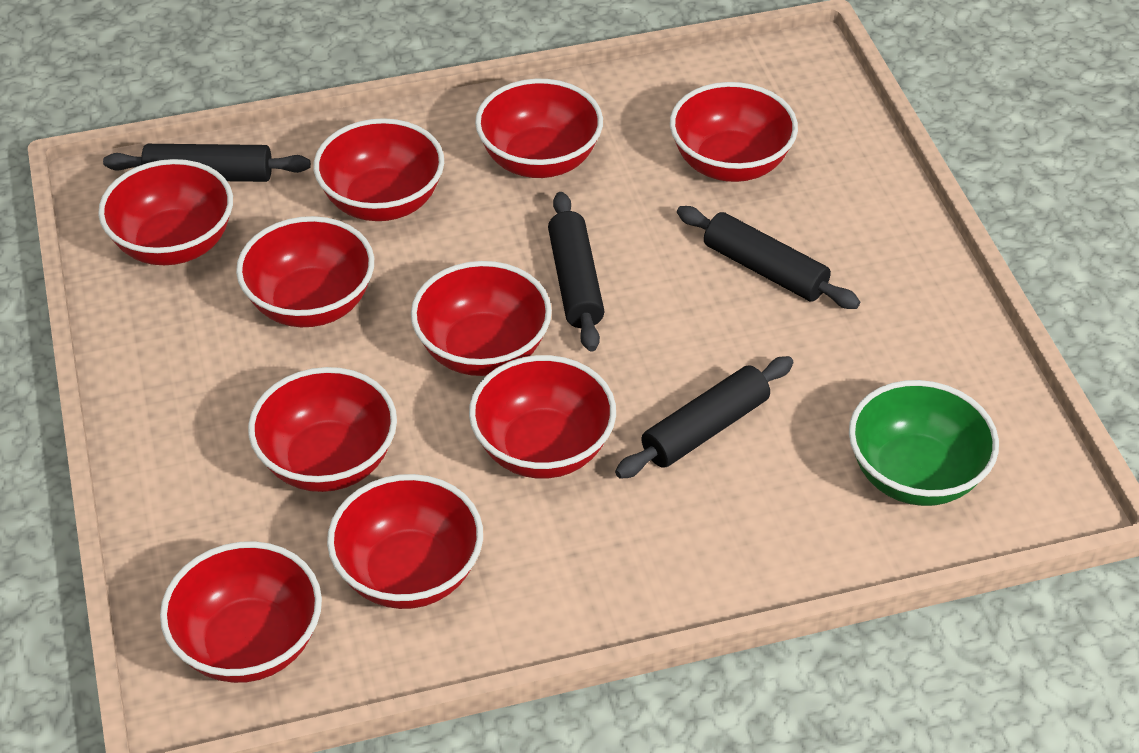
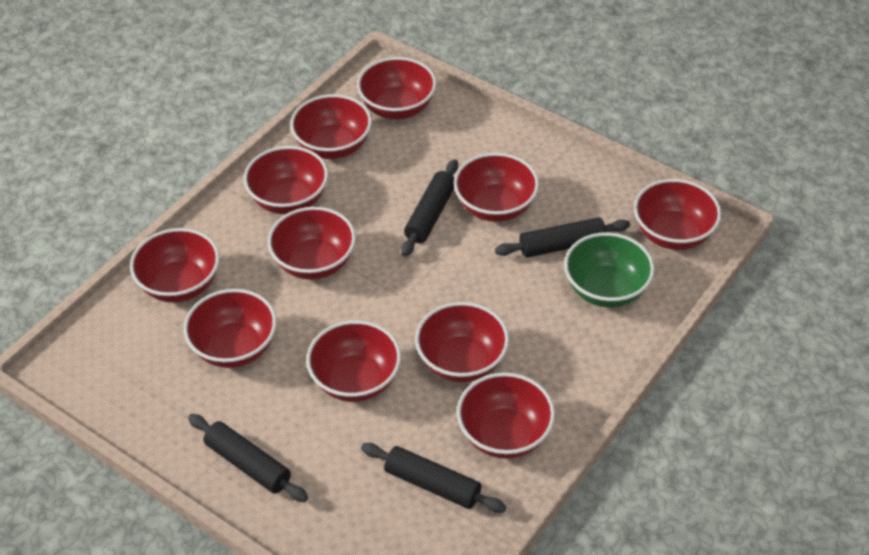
red bowl: 10 -> 11

